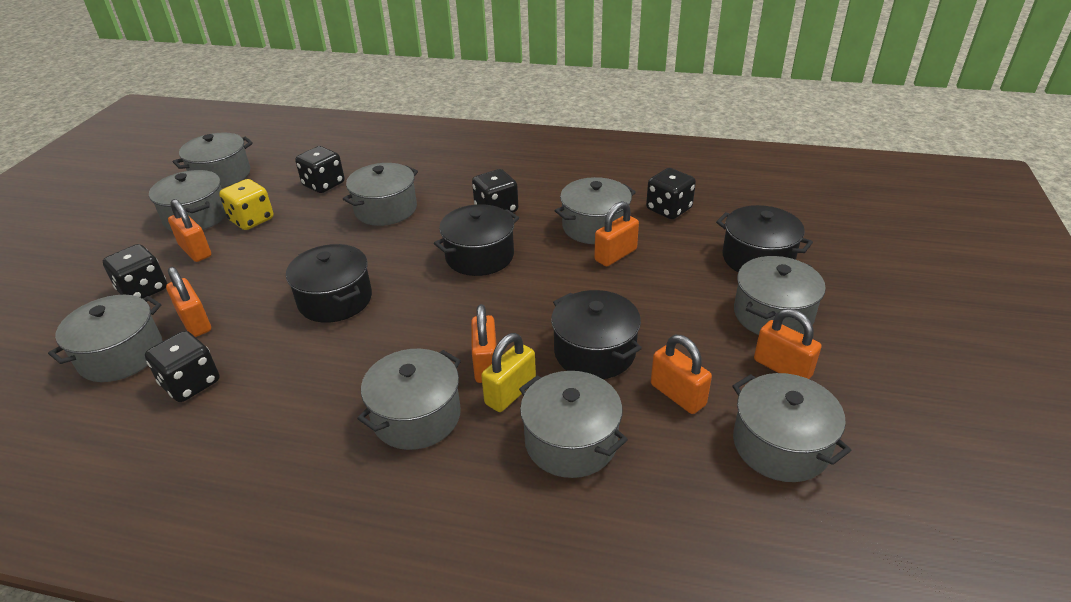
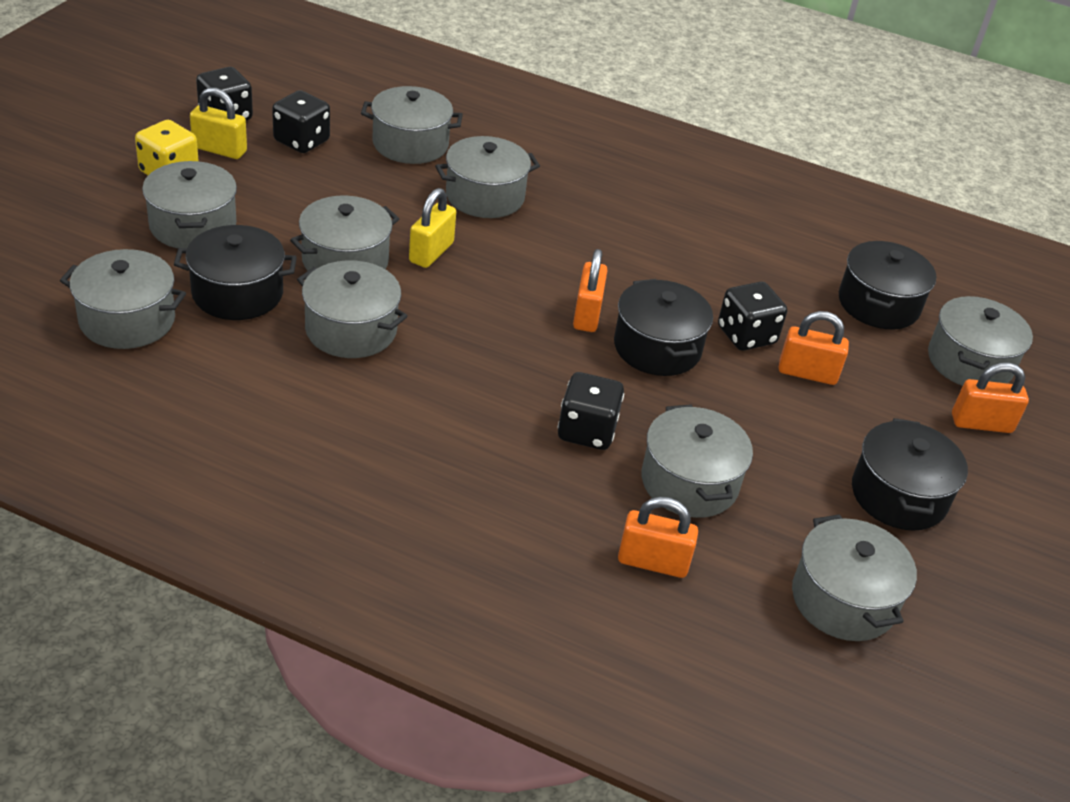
black dice: 5 -> 4
orange padlock: 6 -> 4
yellow padlock: 1 -> 2

